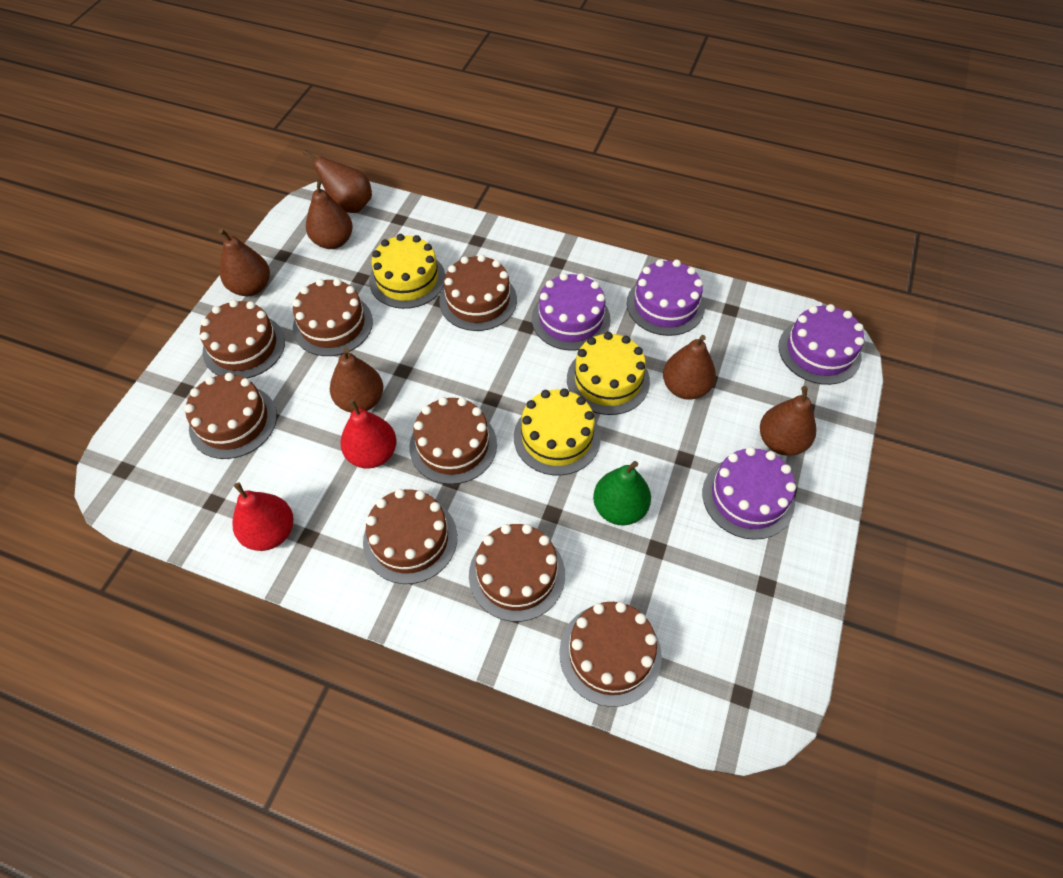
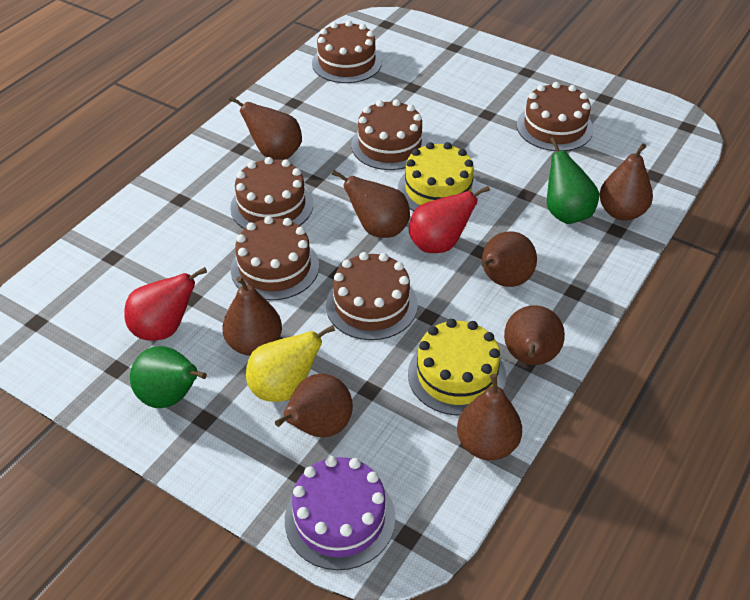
brown cake: 8 -> 6
brown pear: 6 -> 8
green pear: 1 -> 2
purple cake: 4 -> 1
yellow cake: 3 -> 2
yellow pear: 0 -> 1

